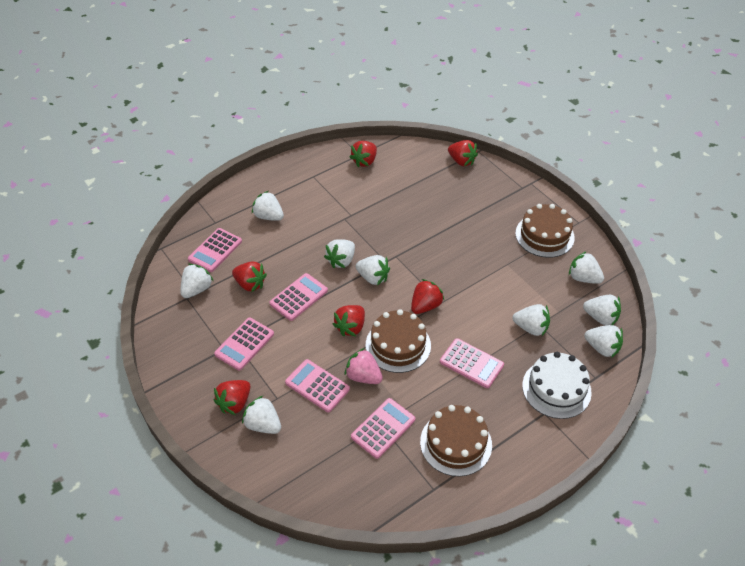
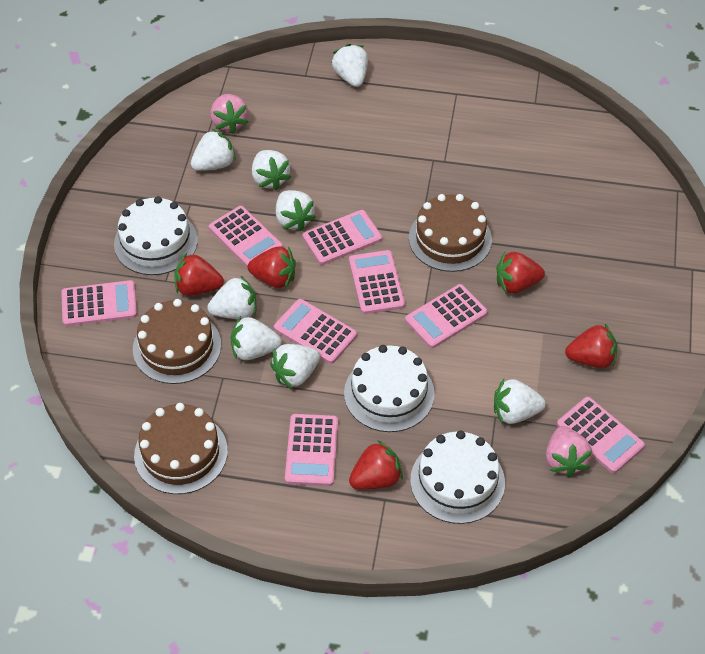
pink calculator: 6 -> 8
pink strawberry: 1 -> 2
red strawberry: 6 -> 5
white cake: 1 -> 3
white strawberry: 9 -> 8

